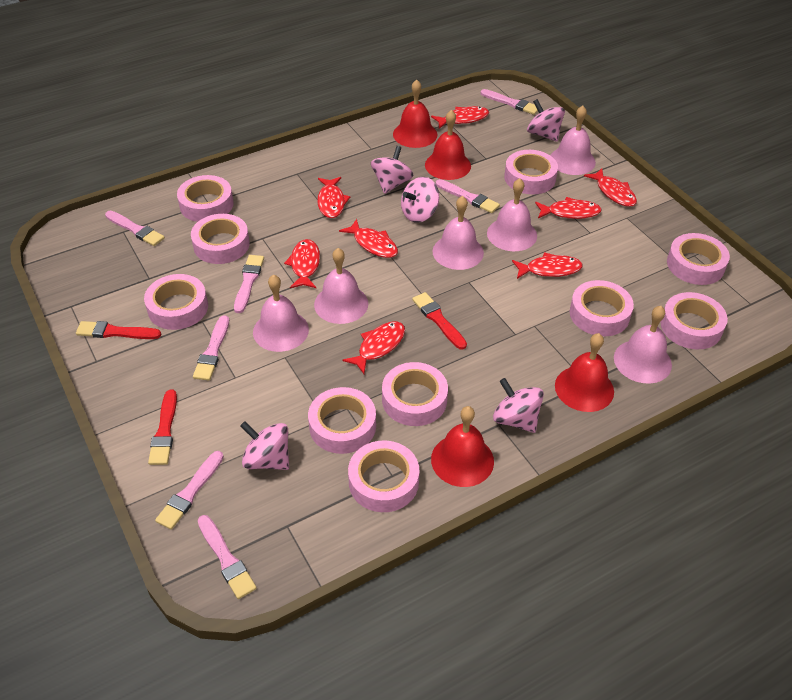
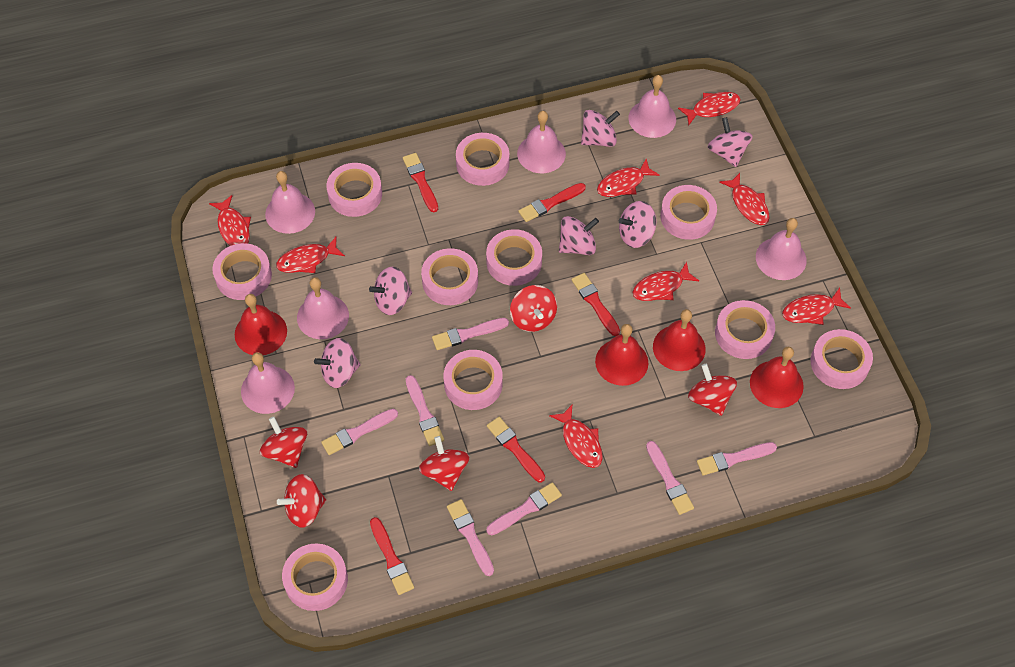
pink spinning top: 5 -> 6
red brush: 3 -> 5
red spinning top: 0 -> 5

